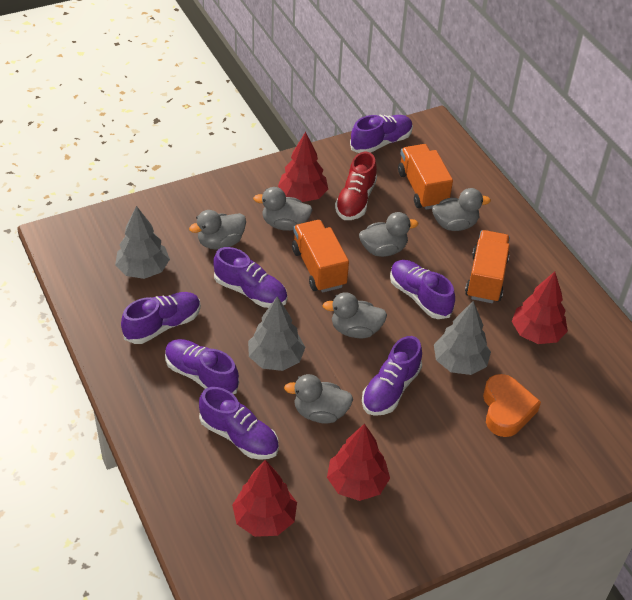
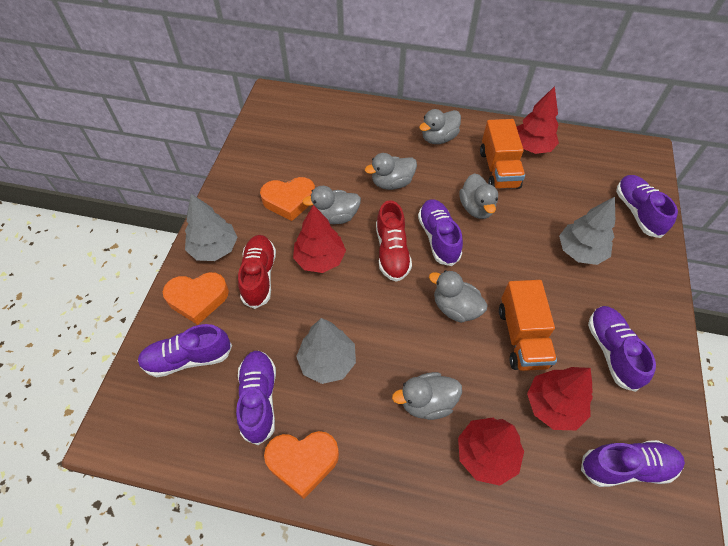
orange heart: 1 -> 3
orange truck: 3 -> 2
purple shoe: 7 -> 6
red shoe: 1 -> 2

